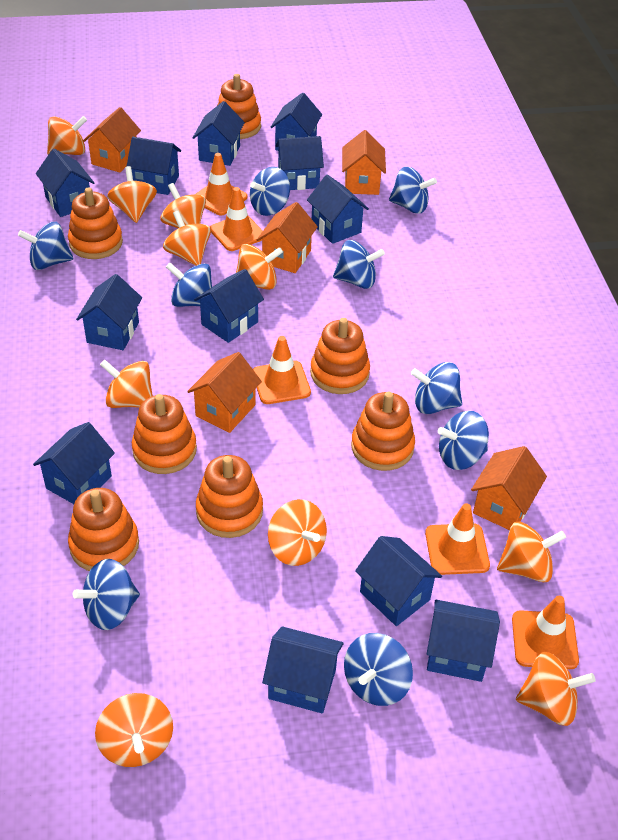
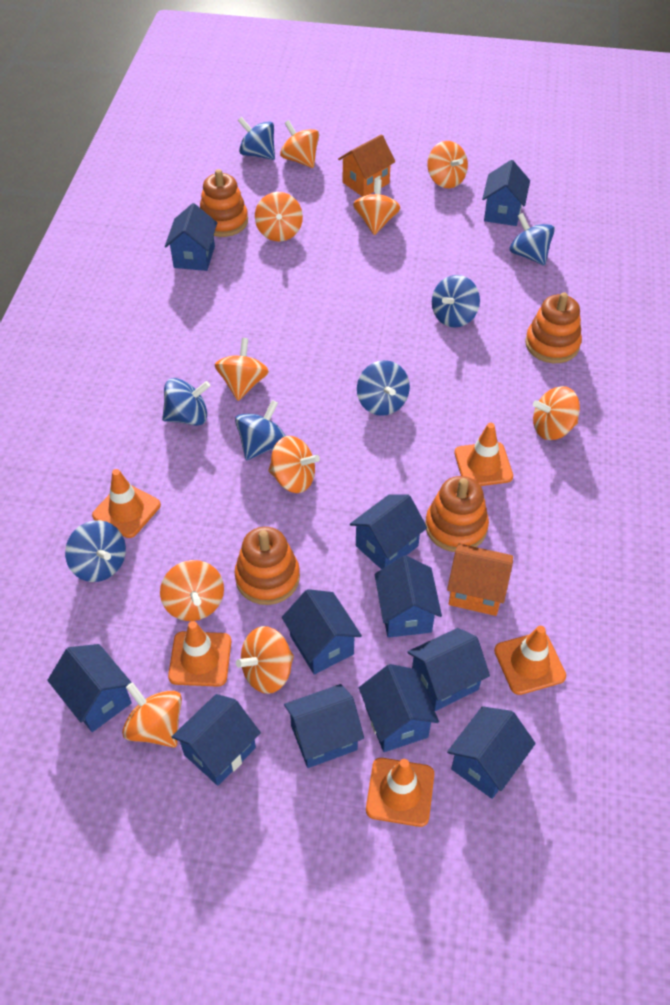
blue house: 12 -> 11
blue spinning top: 9 -> 7
orange house: 5 -> 2
orange stacking toy: 7 -> 4

